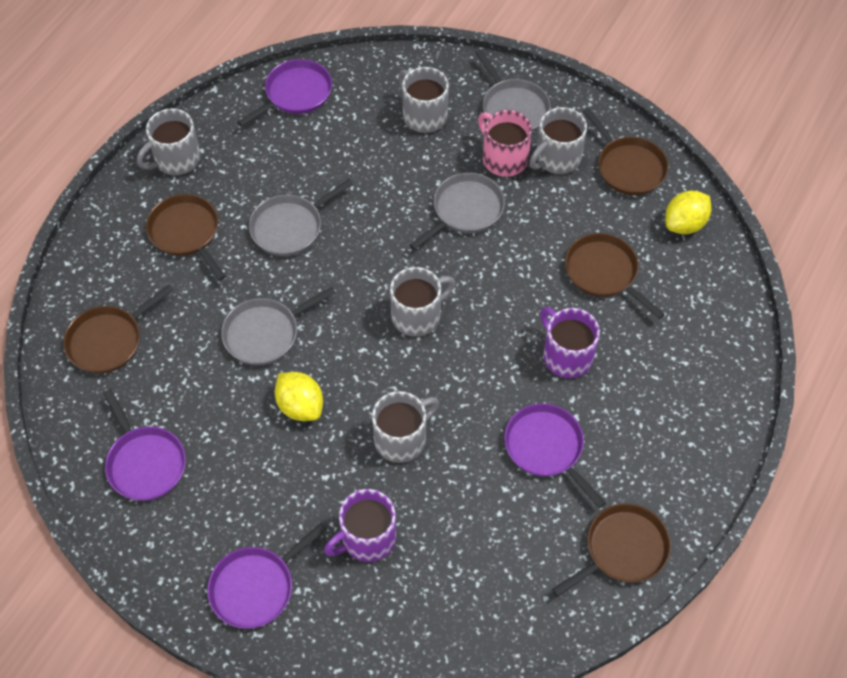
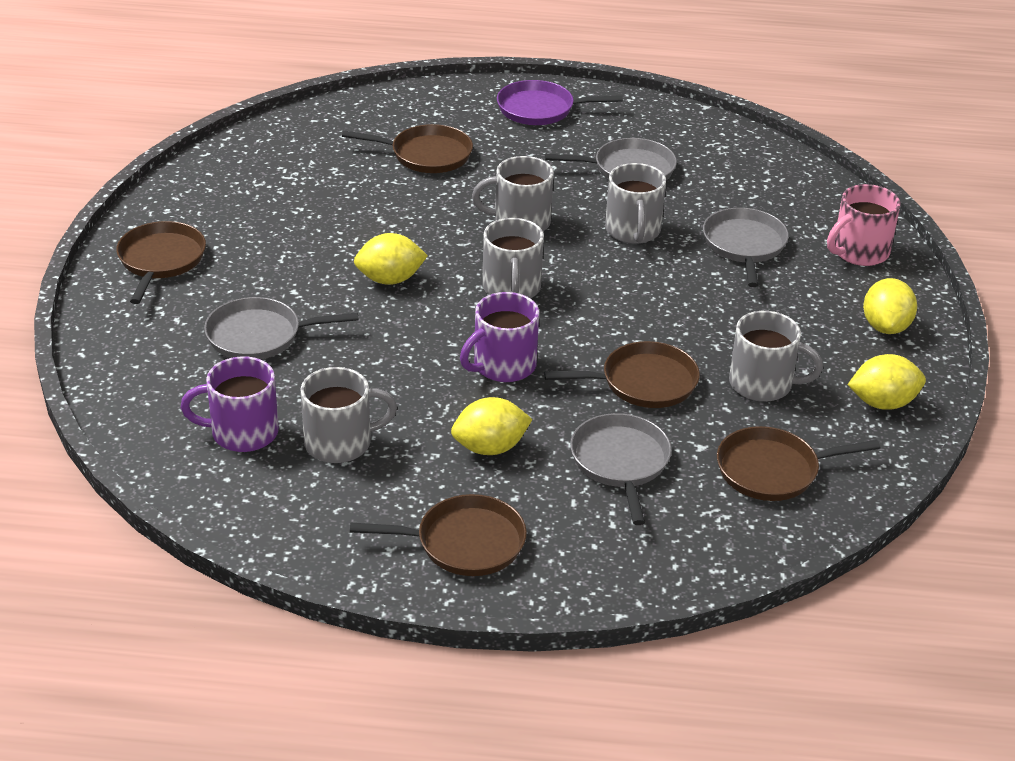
purple pan: 4 -> 1
yellow lemon: 2 -> 4

